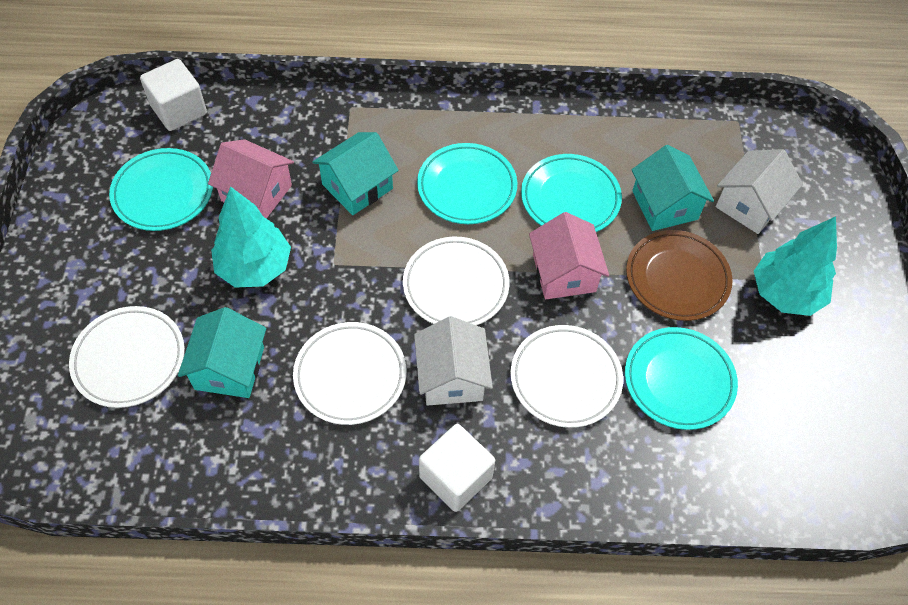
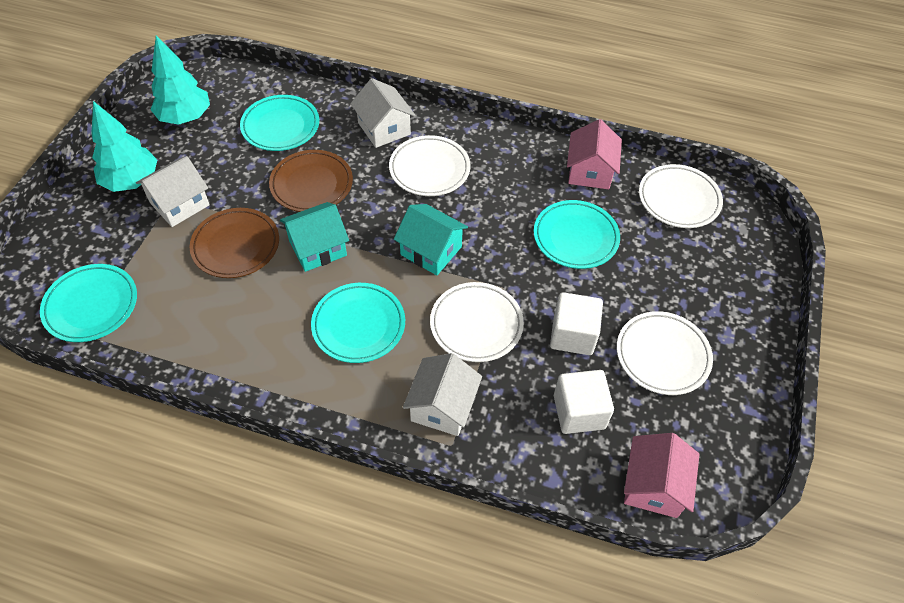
brown plate: 1 -> 2
turquoise house: 3 -> 2
white house: 2 -> 3

